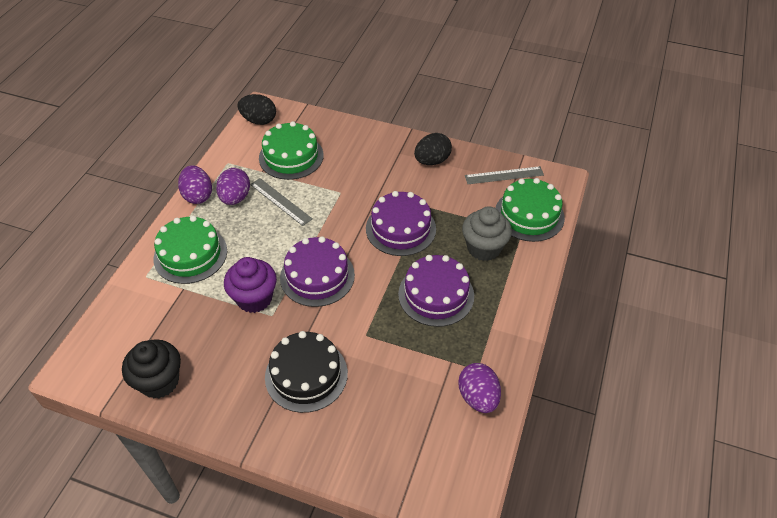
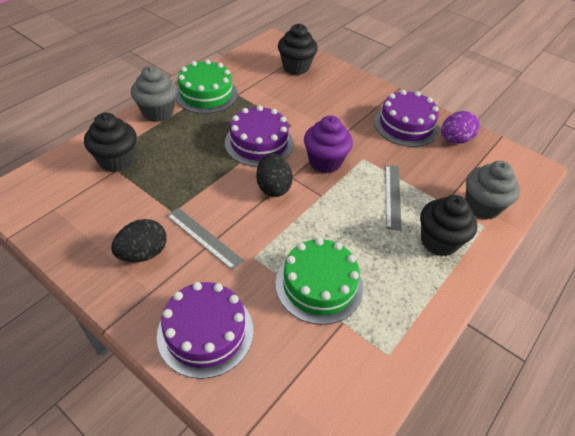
black cake: 1 -> 0
black cupcake: 1 -> 3
green cake: 3 -> 2
grey cupcake: 1 -> 2
purple egg: 3 -> 1

